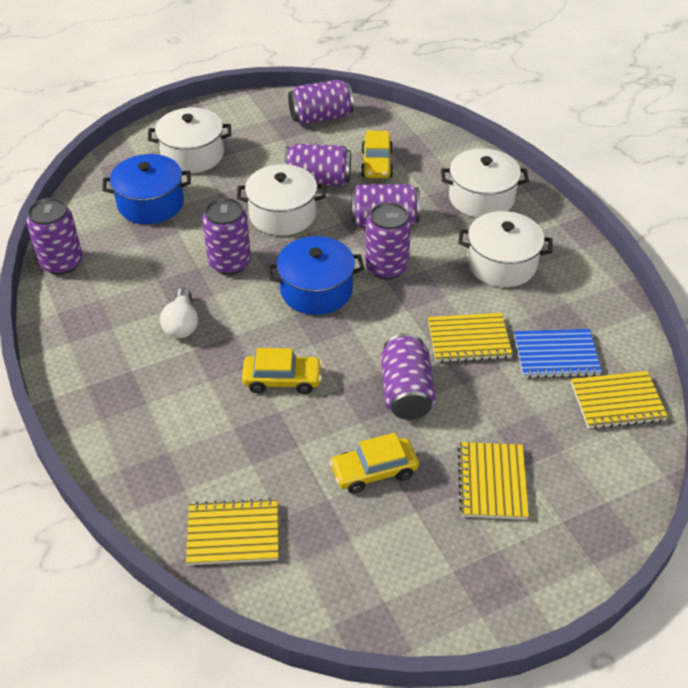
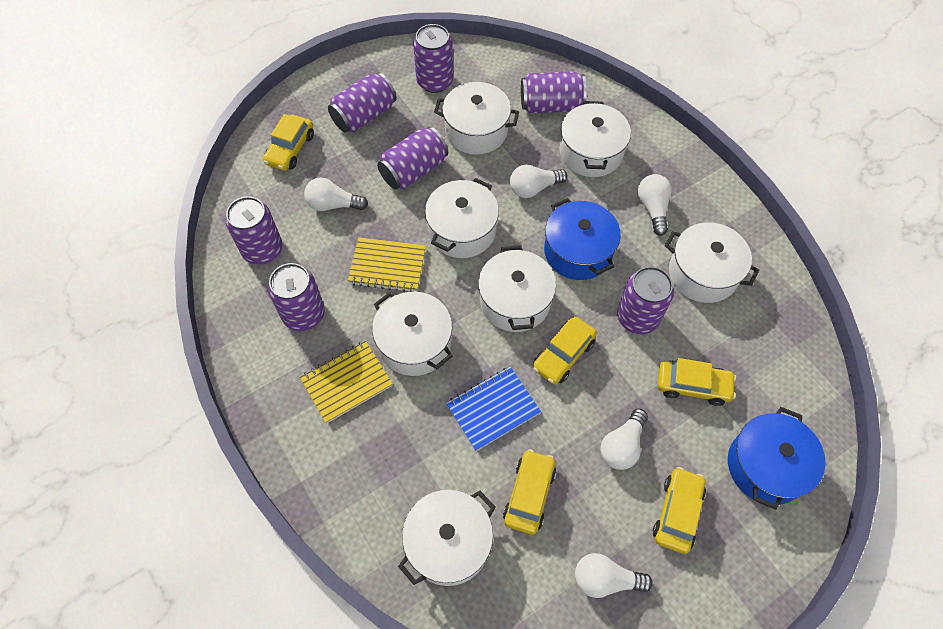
white light bulb: 1 -> 5
white pot: 4 -> 7
yellow car: 3 -> 5
yellow notebook: 4 -> 2

